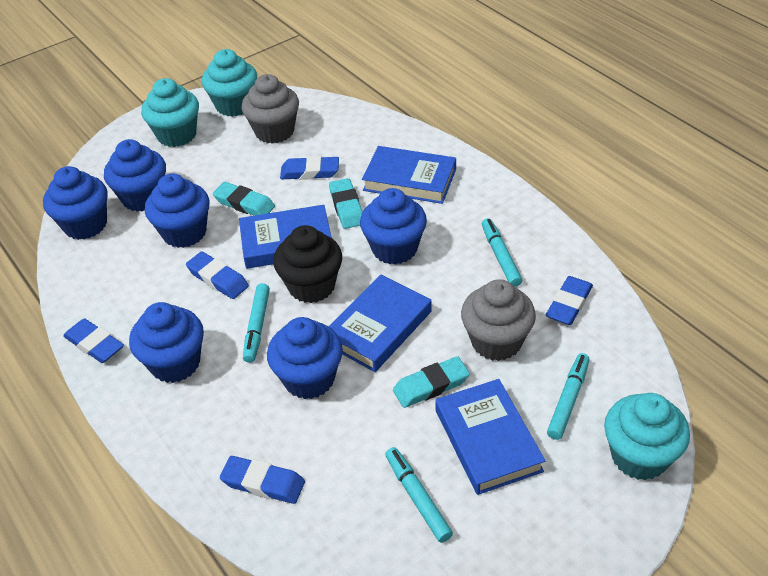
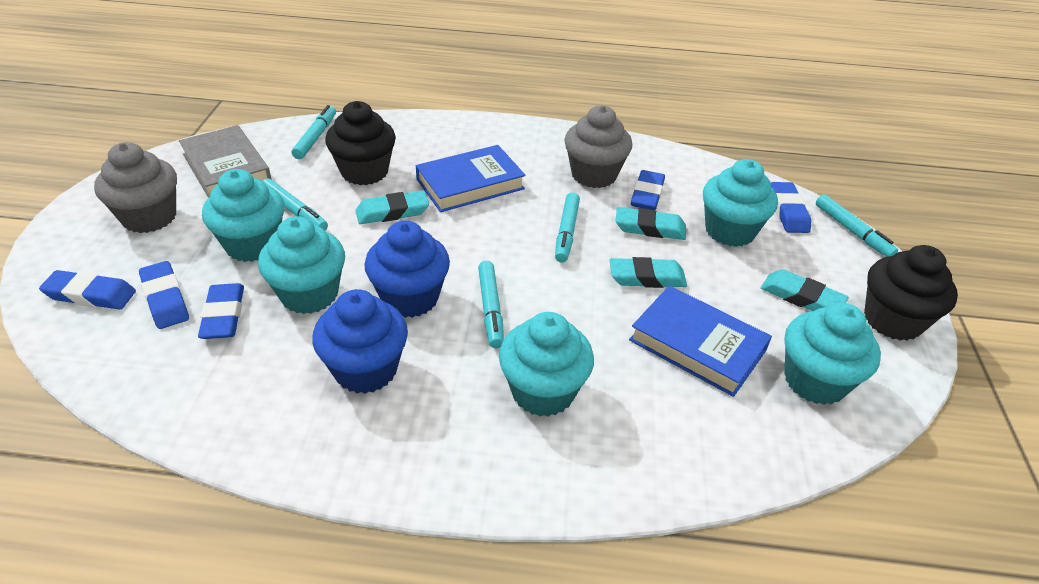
black cupcake: 1 -> 2
blue book: 4 -> 2
blue cupcake: 6 -> 2
grey book: 0 -> 1
turquoise cupcake: 3 -> 5
turquoise eraser: 3 -> 4
turquoise marker: 4 -> 5

